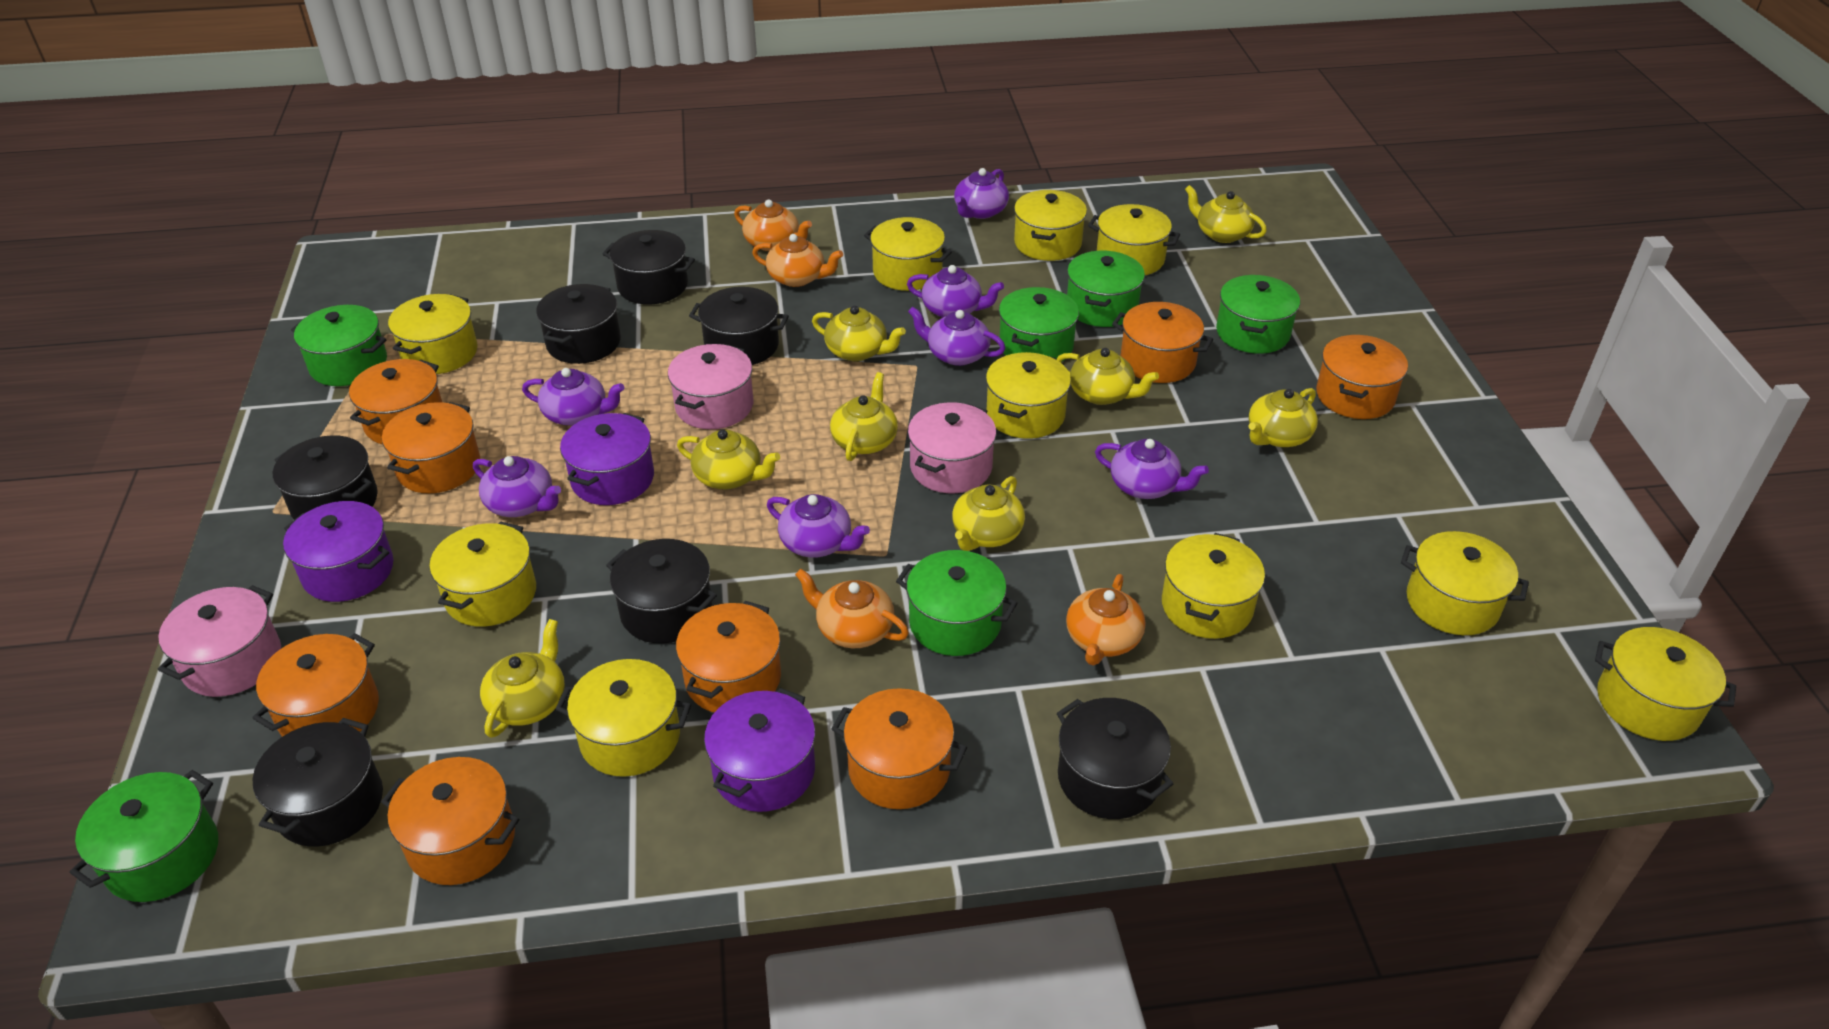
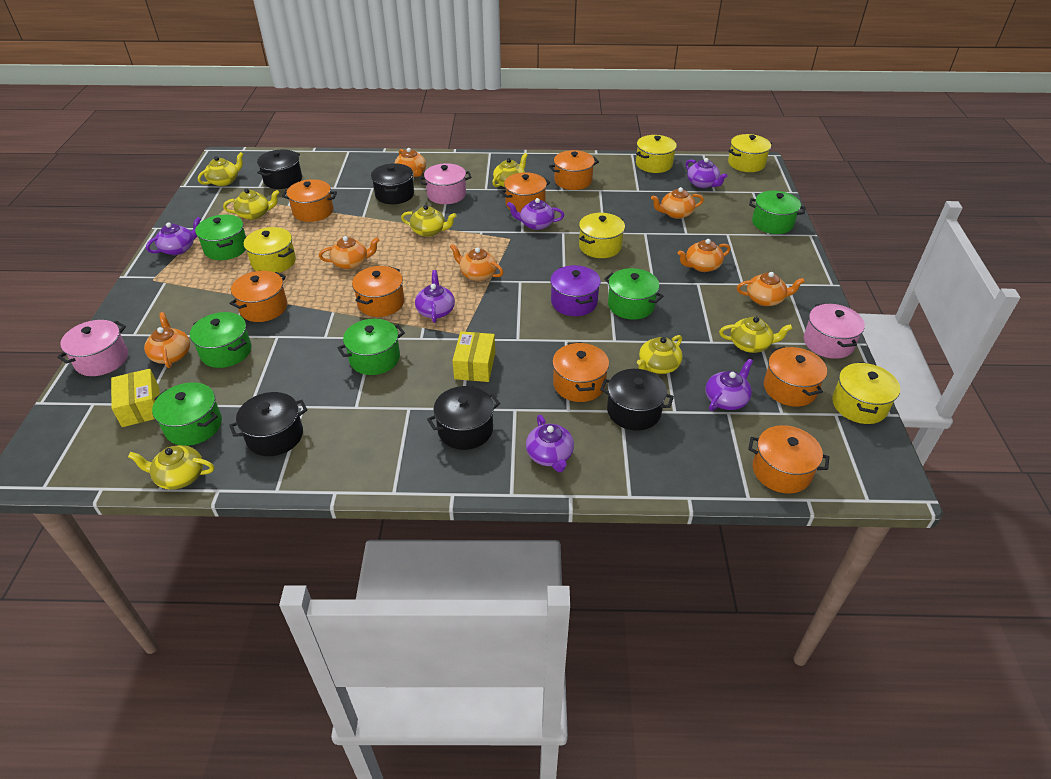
black pot: 7 -> 5
orange teapot: 4 -> 7
purple pot: 3 -> 1
purple teapot: 7 -> 6
yellow box: 0 -> 2
yellow pot: 10 -> 5
yellow teapot: 8 -> 7

